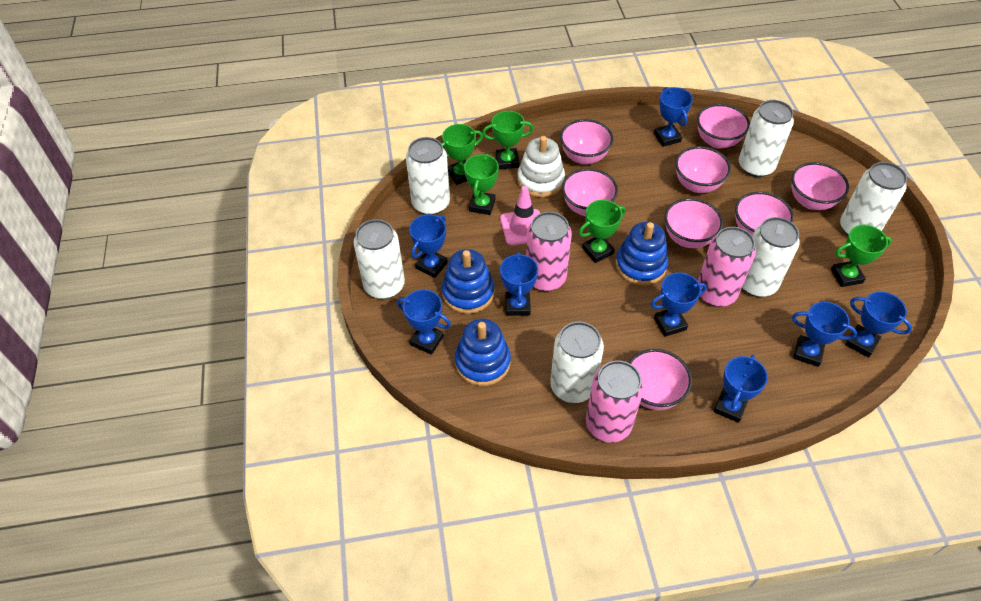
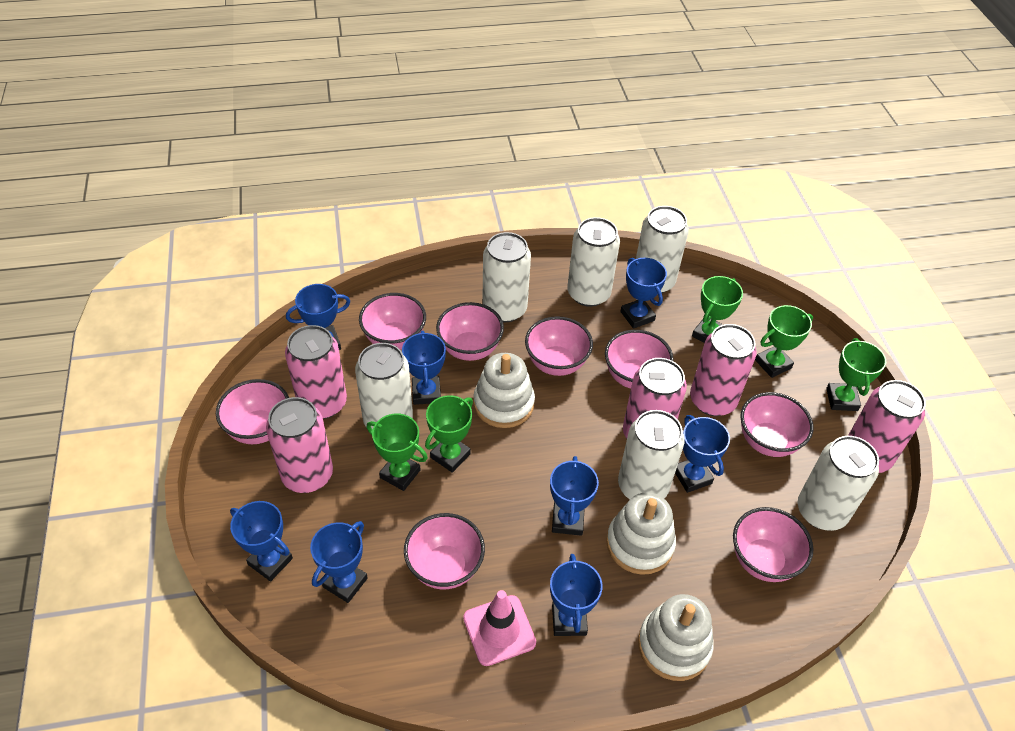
blue stacking toy: 3 -> 0
pink can: 3 -> 5
white stacking toy: 1 -> 3

